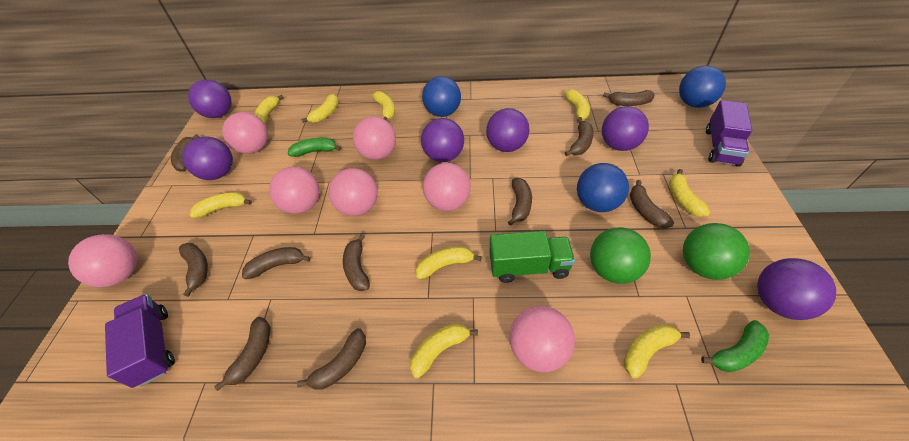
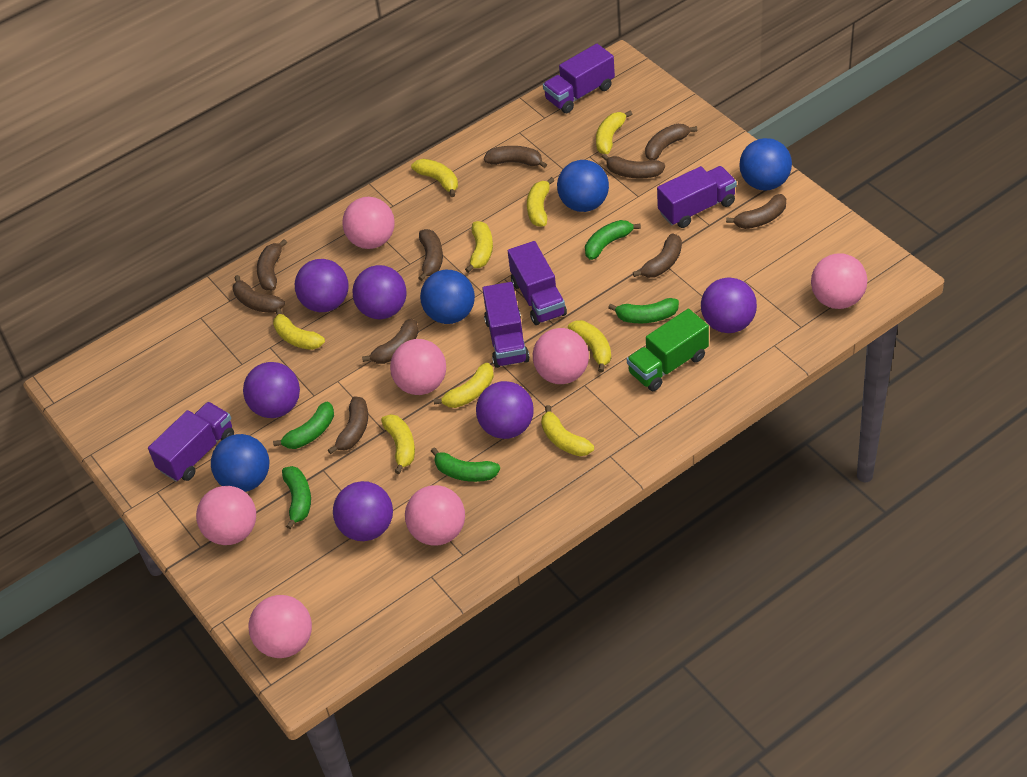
blue ball: 3 -> 4
green ball: 2 -> 0
green banana: 2 -> 5
purple truck: 2 -> 5

